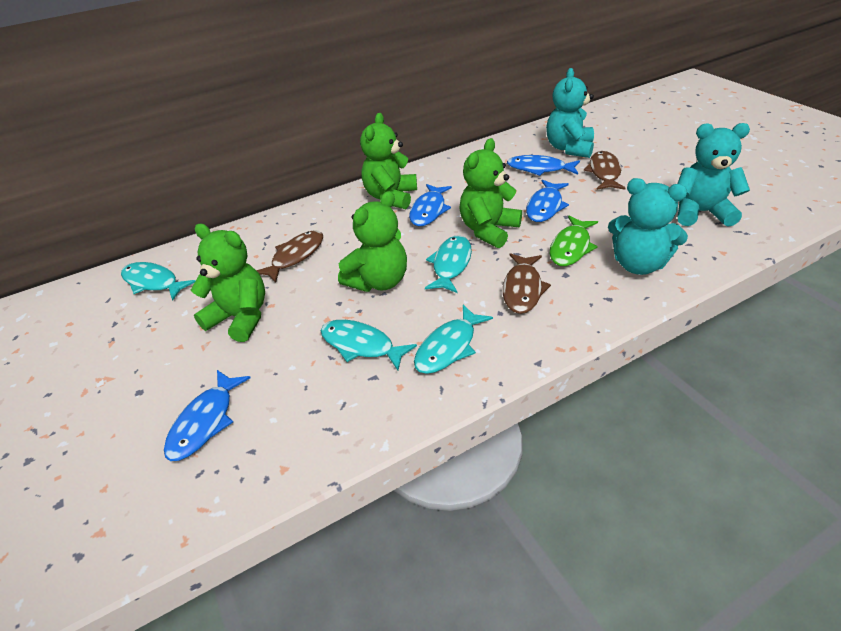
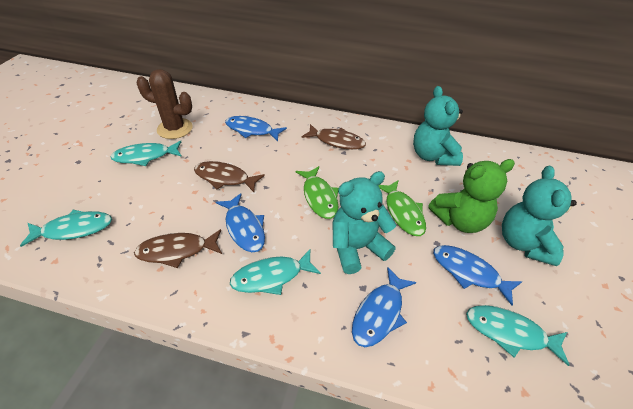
brown cactus: 0 -> 1
green fish: 1 -> 2
green teddy bear: 4 -> 1

